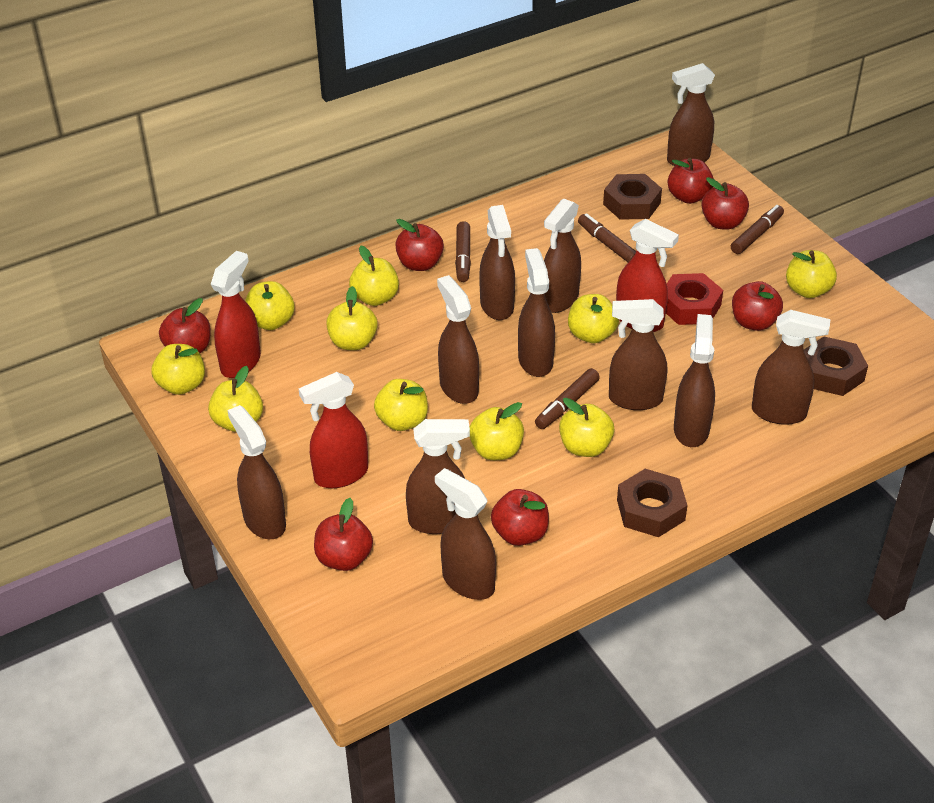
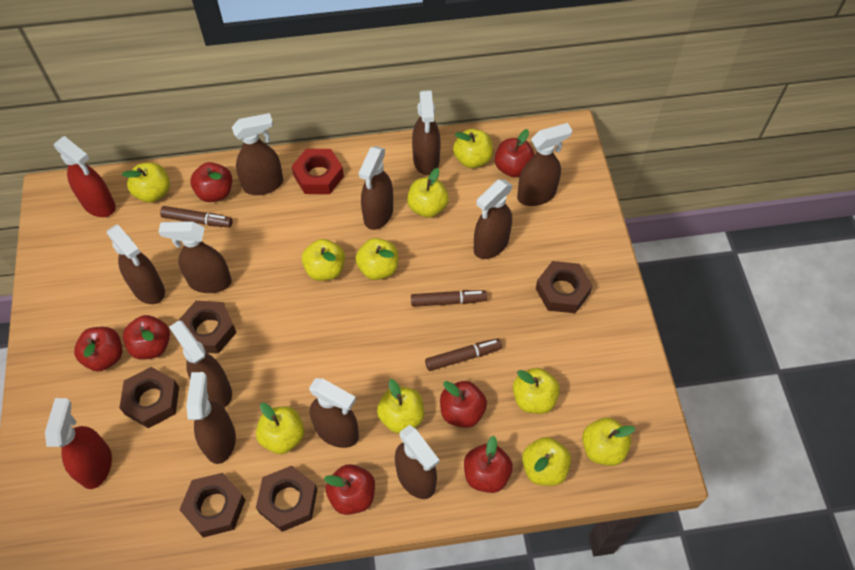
brown marker: 4 -> 3
brown nut: 3 -> 5
red spray bottle: 3 -> 2

